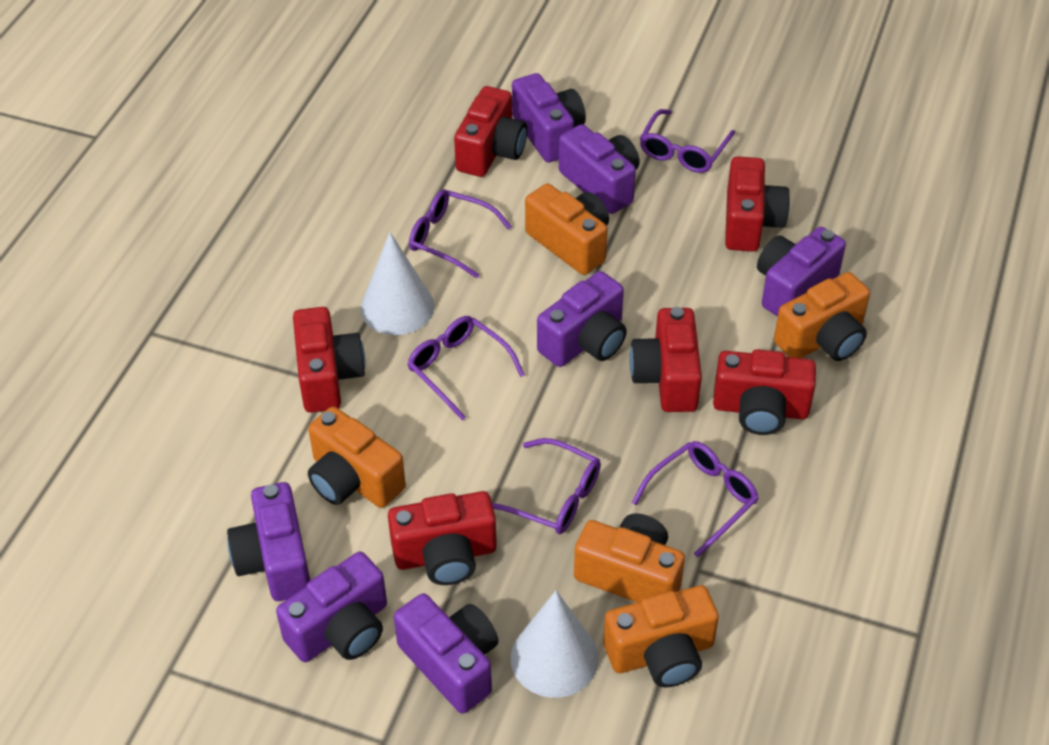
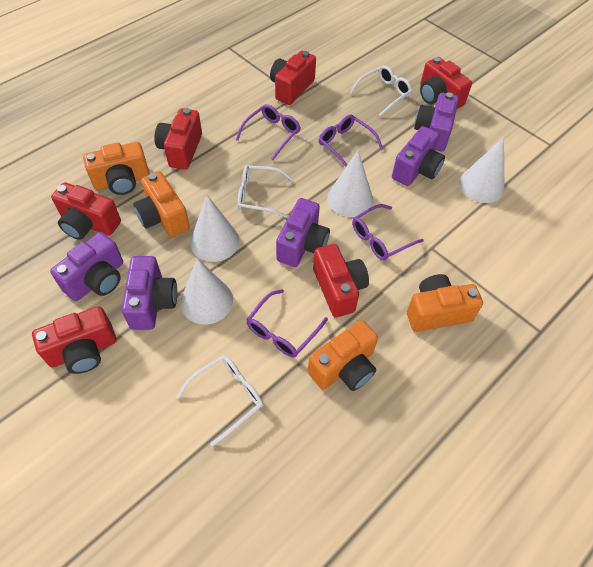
orange camera: 5 -> 4
purple camera: 7 -> 5
purple glasses: 5 -> 4
white cone: 2 -> 4
white glasses: 0 -> 3

